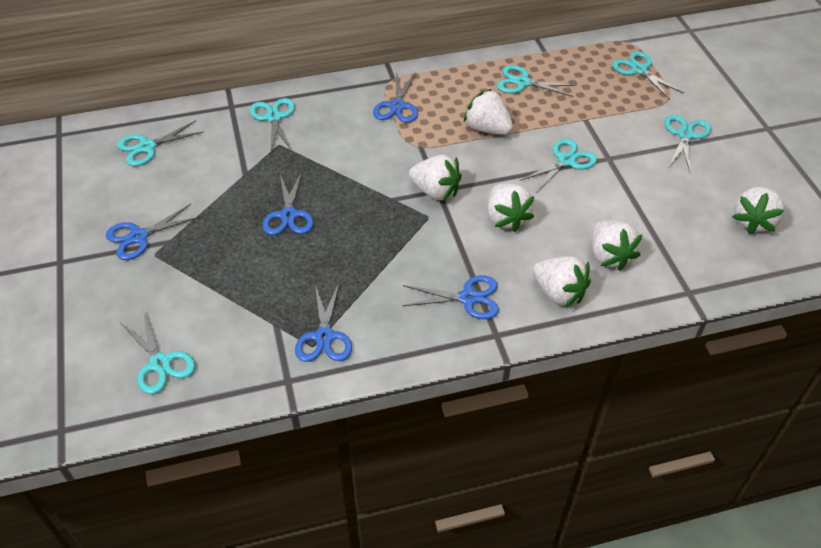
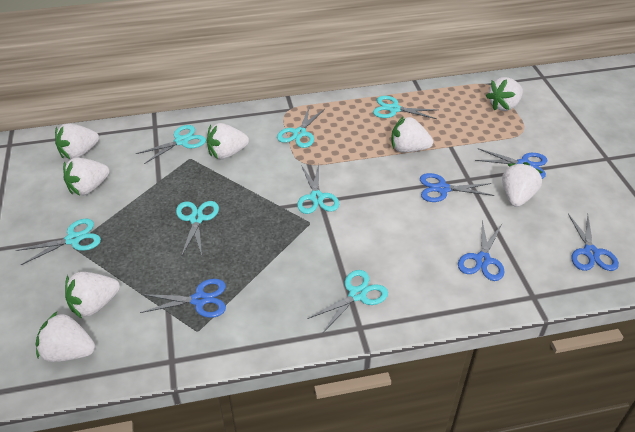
white strawberry: 6 -> 8

